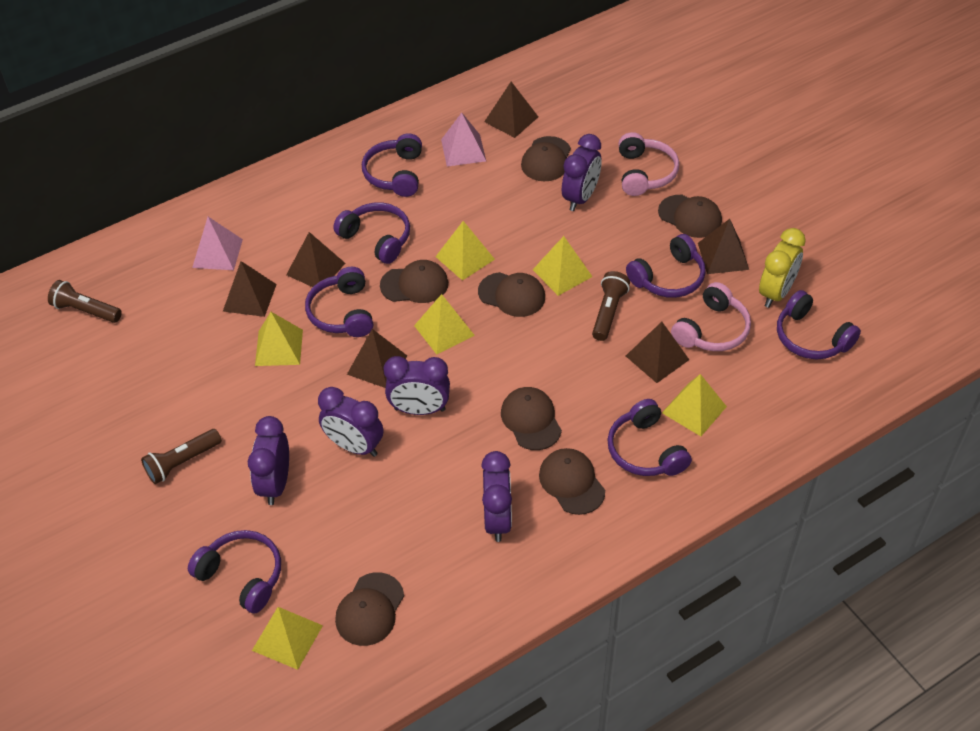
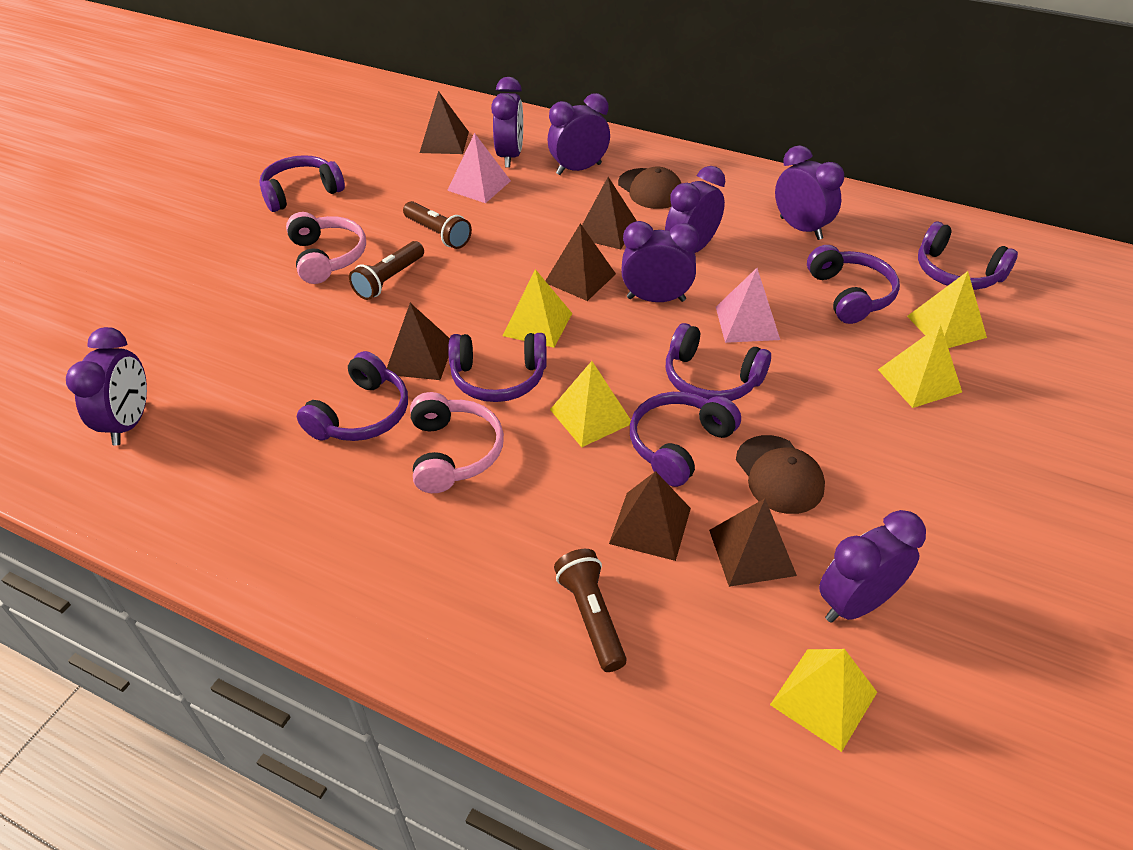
brown cap: 7 -> 2
purple clock: 5 -> 7
yellow clock: 1 -> 0
yellow pyramid: 6 -> 5

